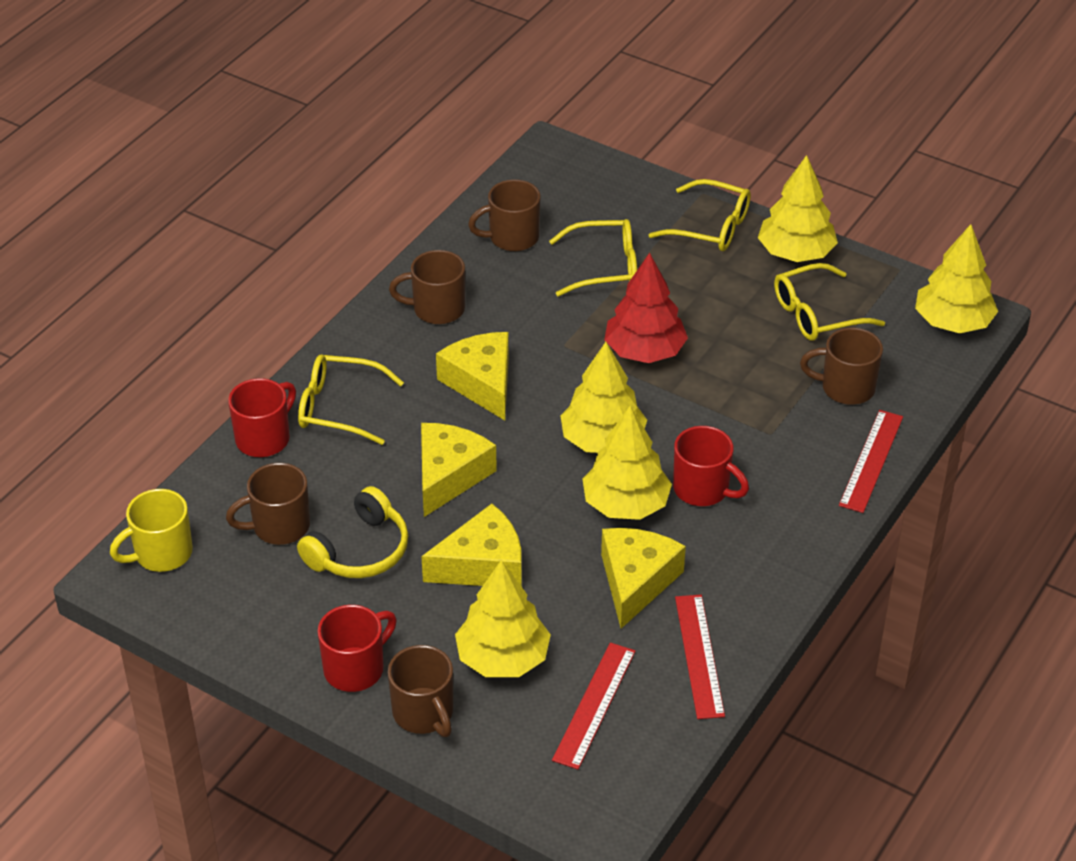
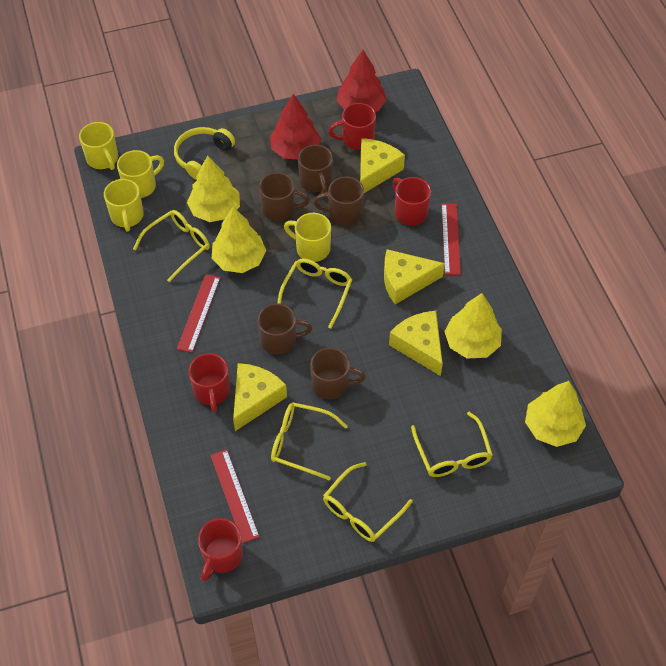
red mug: 3 -> 4
red tree: 1 -> 2
yellow glasses: 4 -> 5
yellow mug: 1 -> 4
yellow tree: 5 -> 4

